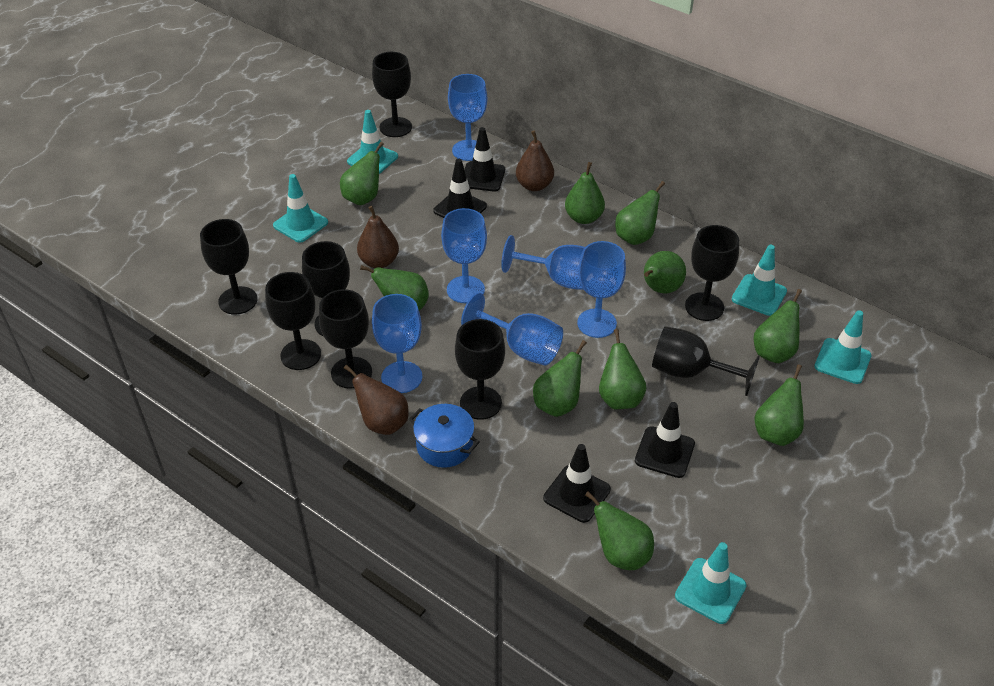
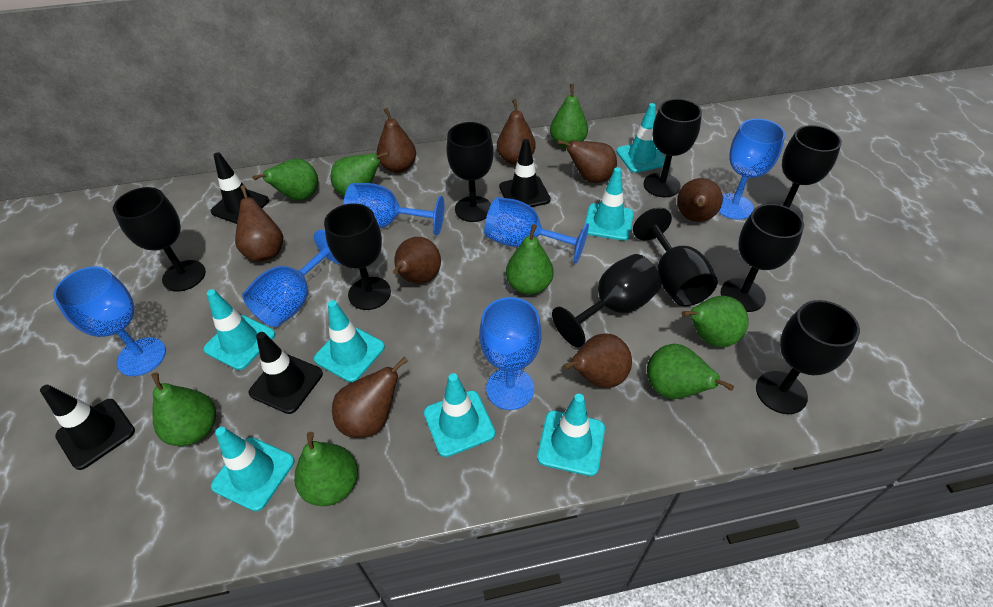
black goblet: 8 -> 9
blue pot: 1 -> 0
brown pear: 3 -> 8
green pear: 10 -> 8
turquoise traffic cone: 5 -> 7

